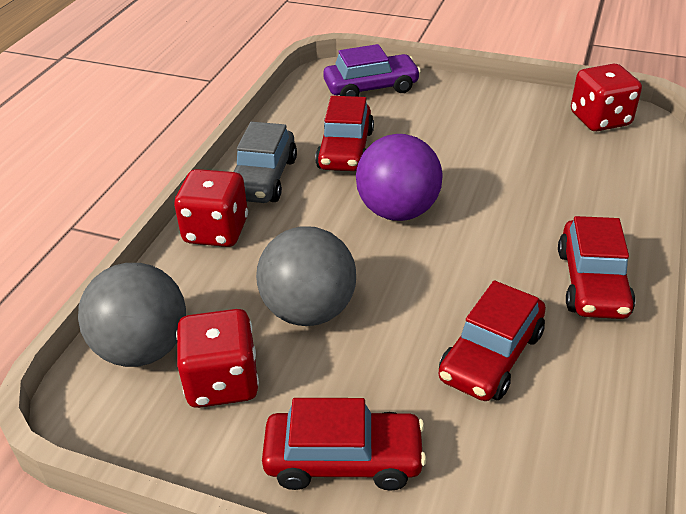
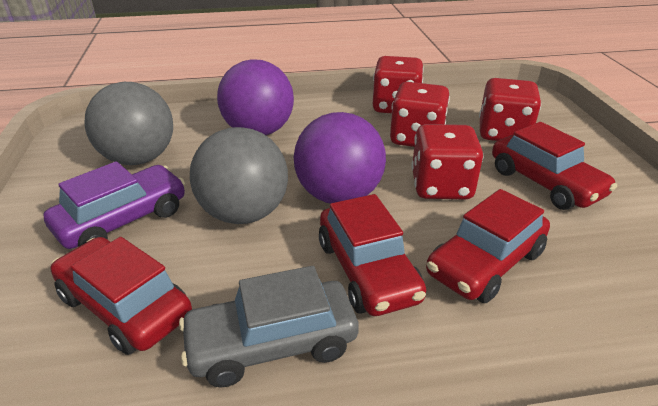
purple ball: 1 -> 2
red dice: 3 -> 4

